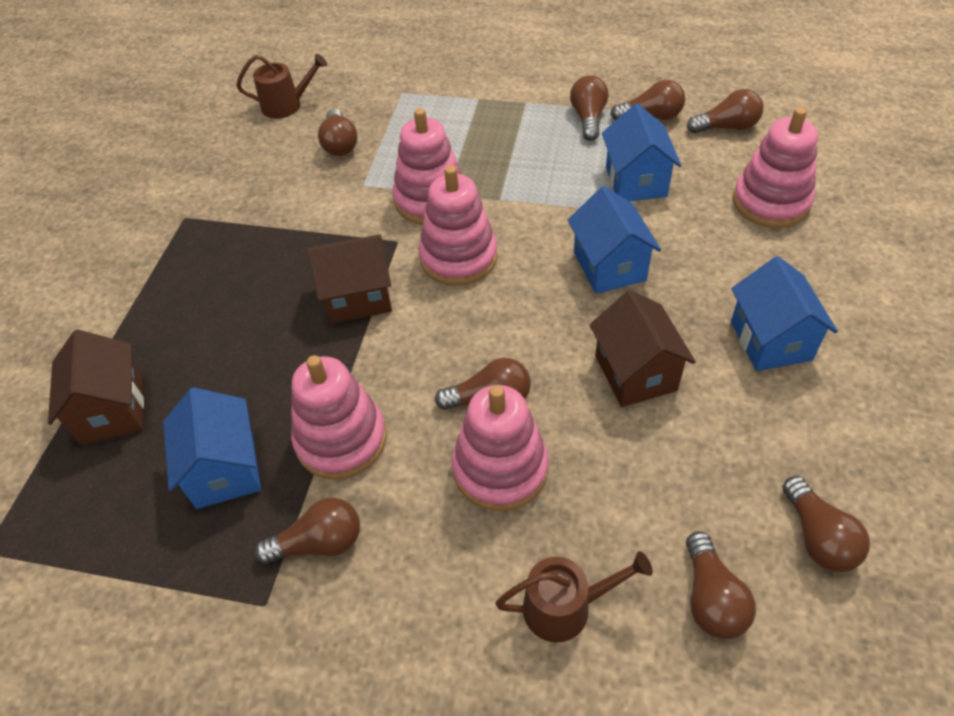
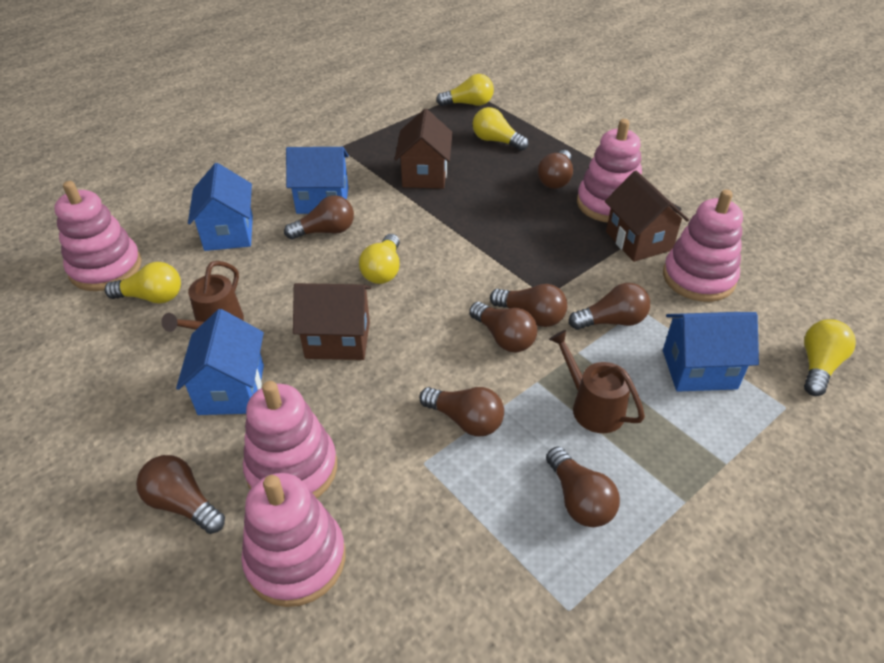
yellow light bulb: 0 -> 5

